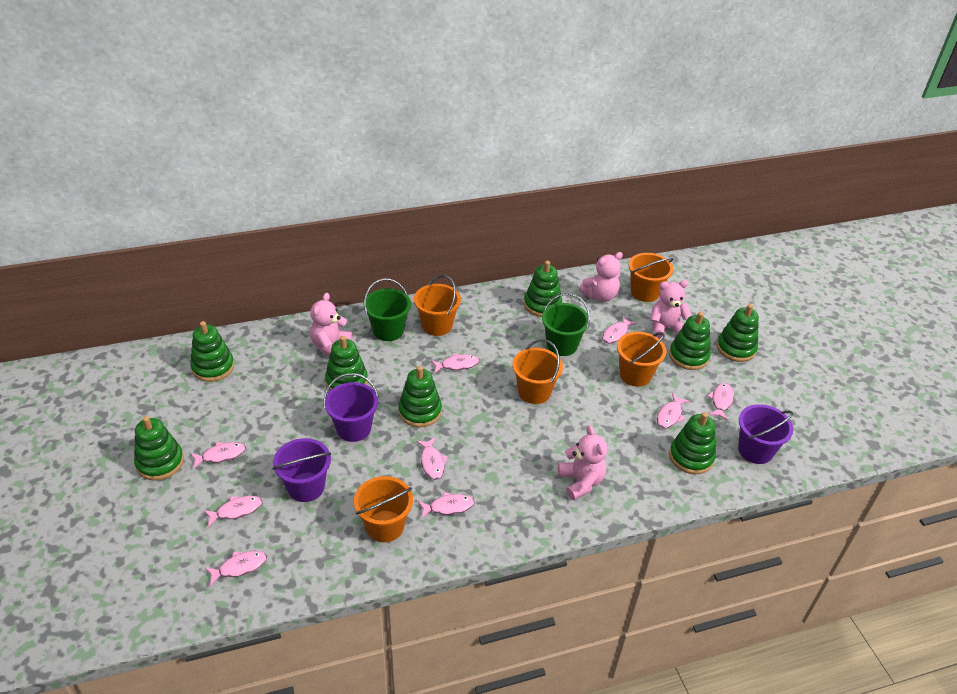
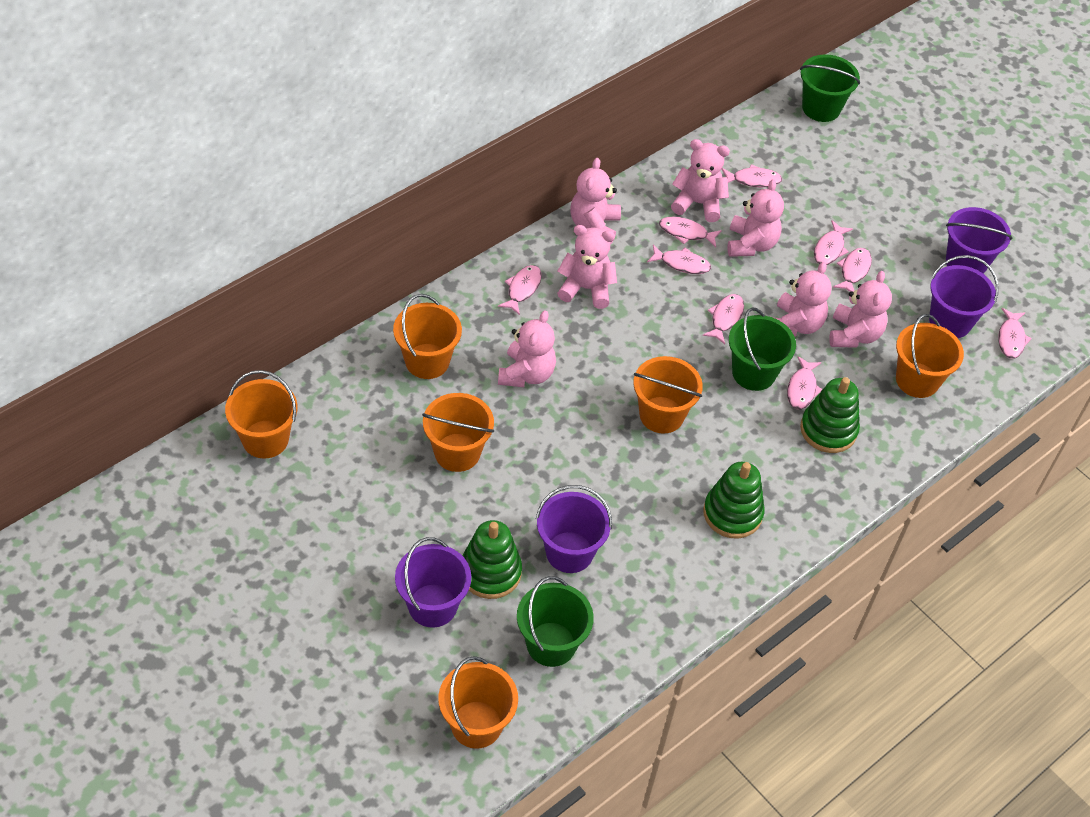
green bucket: 2 -> 3
green stacking toy: 8 -> 3
orange bucket: 5 -> 6
pink teddy bear: 4 -> 7
purple bucket: 3 -> 4

